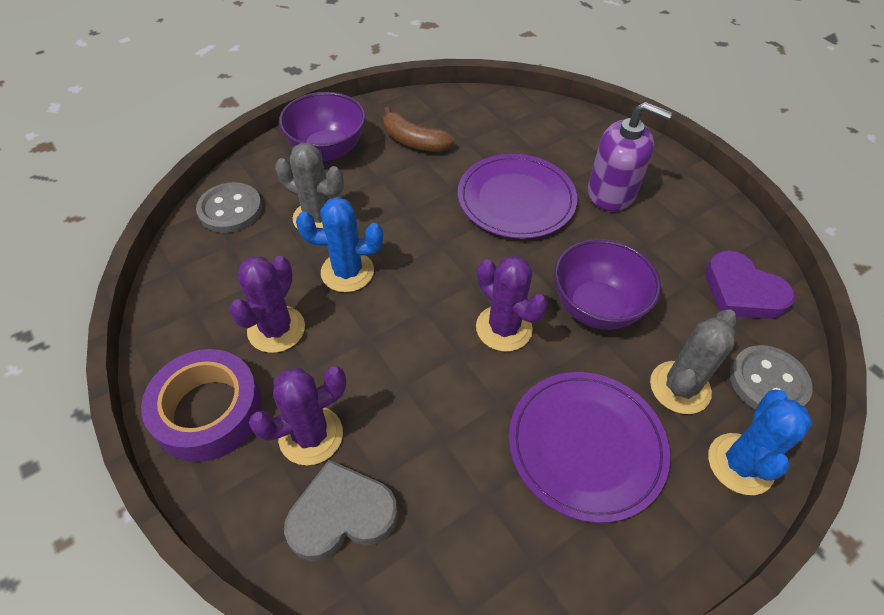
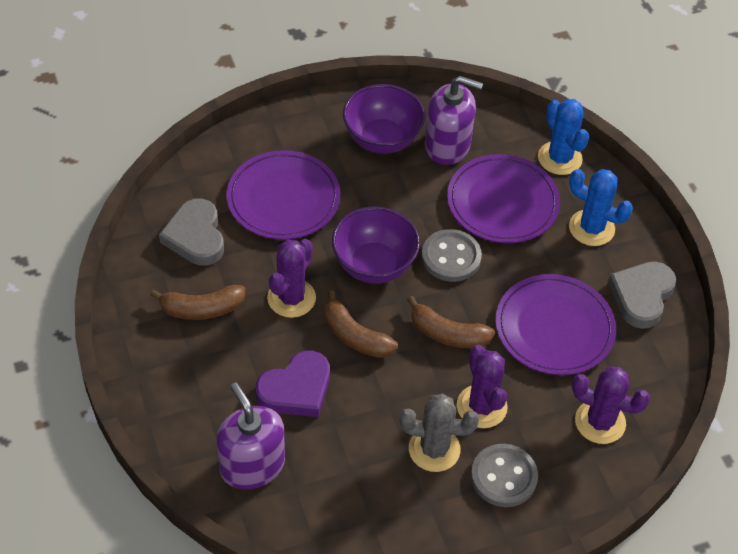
brown banana: 1 -> 3
grey cactus: 2 -> 1
grey heart: 1 -> 2
purple plate: 2 -> 3
purple soap dispenser: 1 -> 2
purple tape: 1 -> 0

